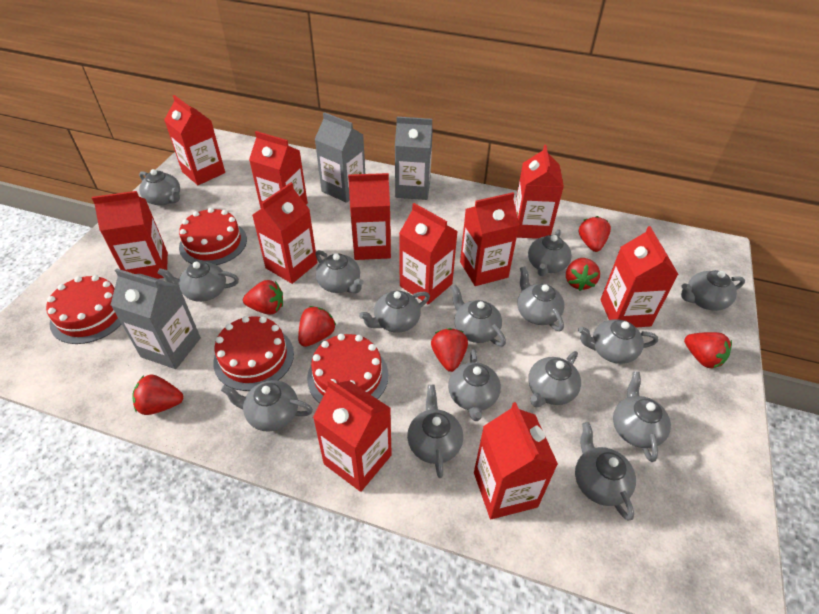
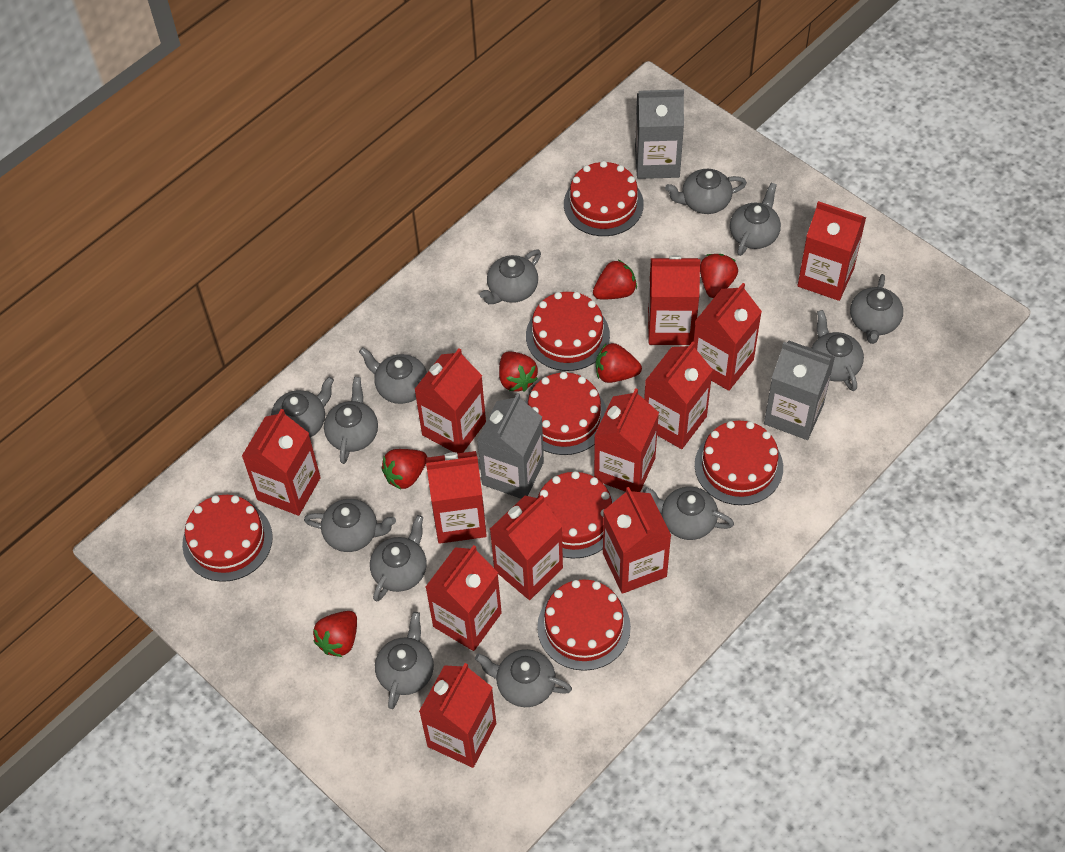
grey teapot: 15 -> 13
red cake: 4 -> 7
red carton: 11 -> 12
red strawberry: 7 -> 6

